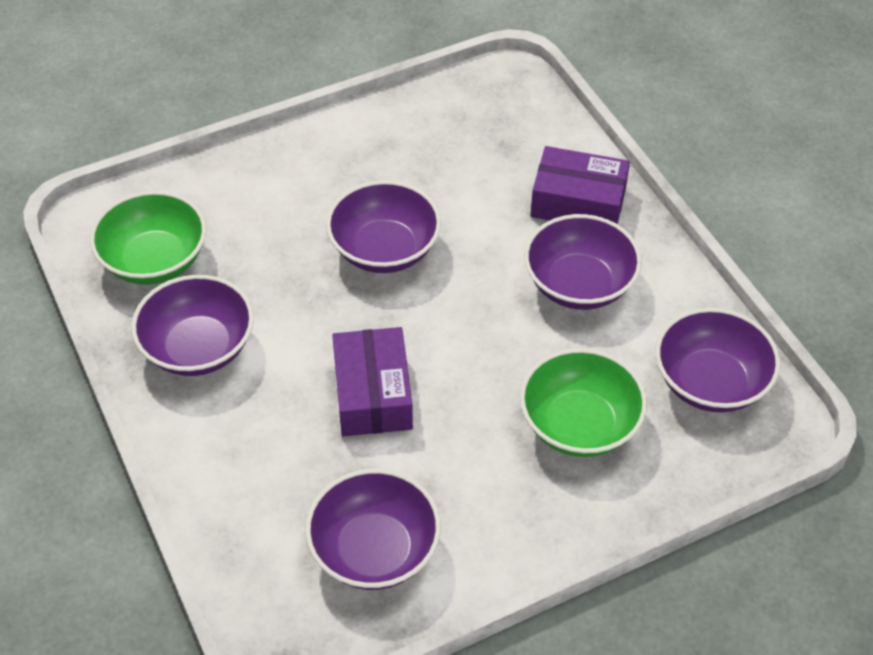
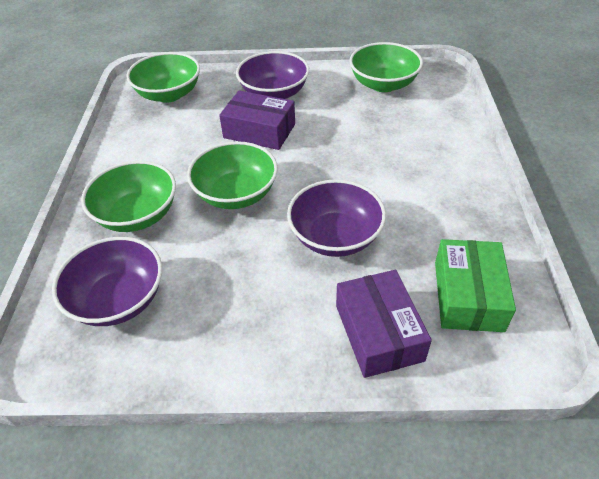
green bowl: 2 -> 4
green box: 0 -> 1
purple bowl: 5 -> 3

